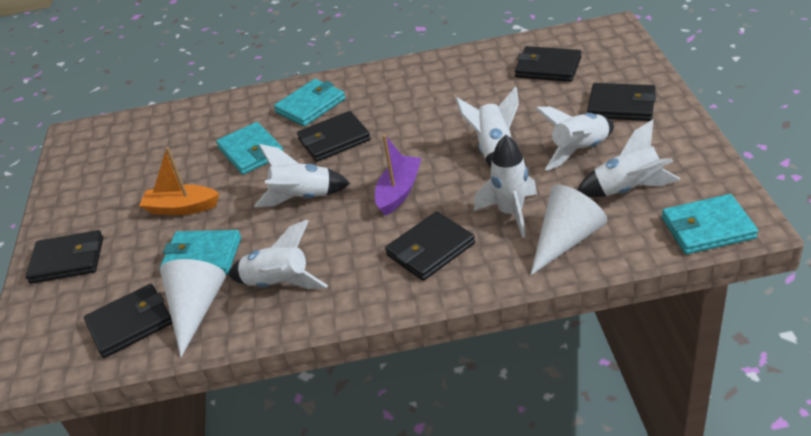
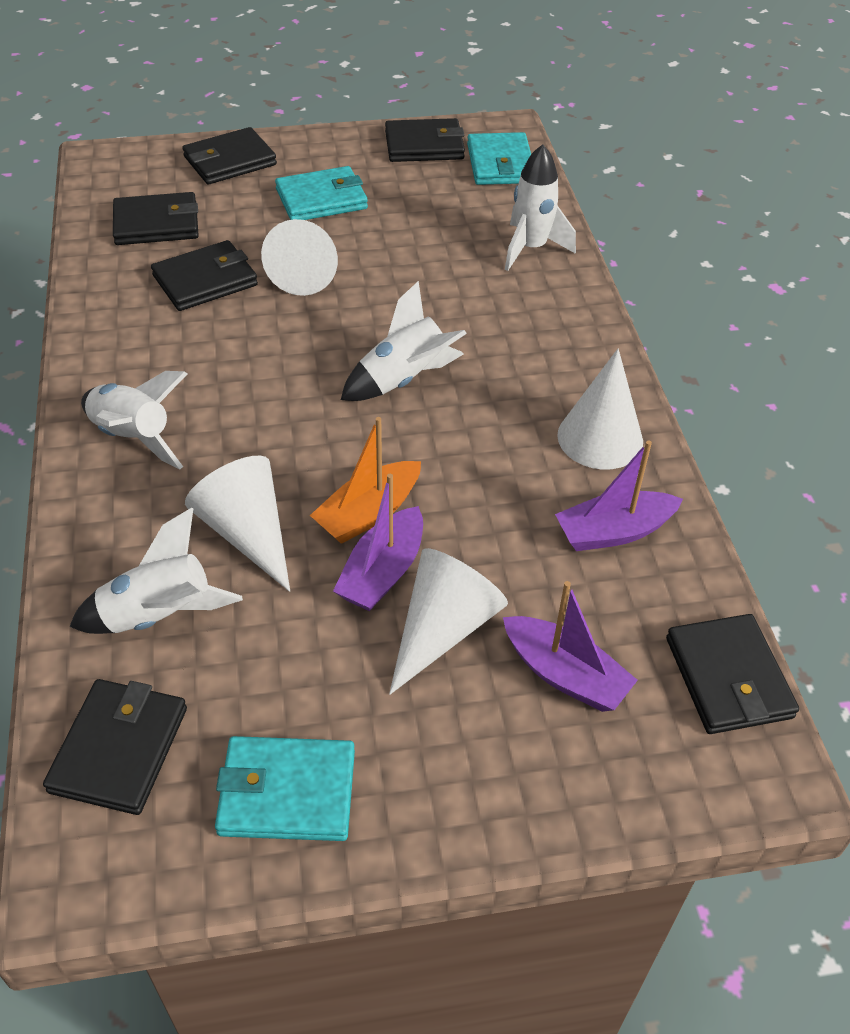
purple boat: 1 -> 3
turquoise wallet: 4 -> 3
white cone: 2 -> 4
white rocket: 6 -> 4

